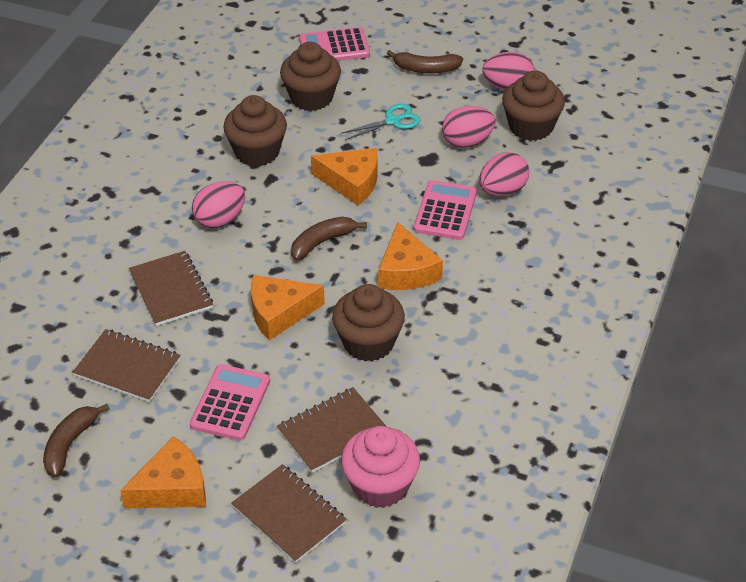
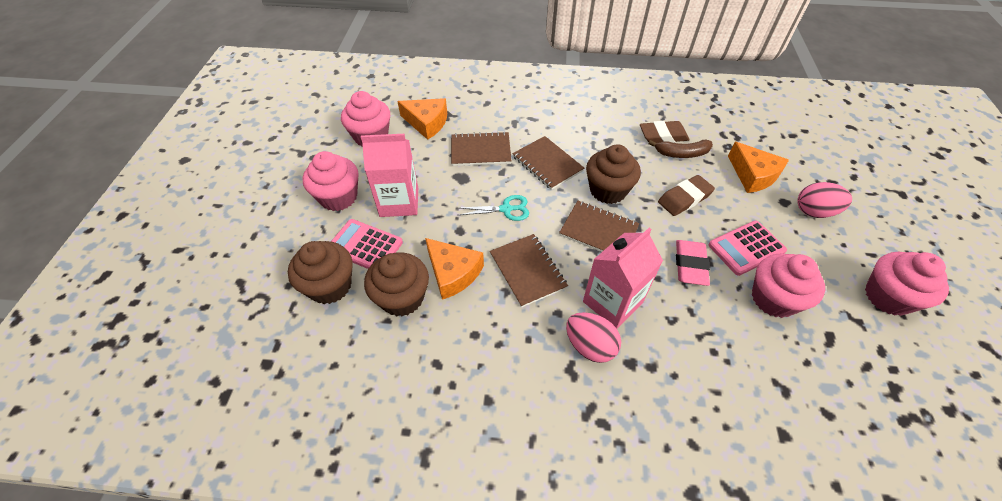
brown banana: 3 -> 1
brown cupcake: 4 -> 3
brown eraser: 0 -> 2
orange cheese: 4 -> 3
pink calculator: 3 -> 2
pink carton: 0 -> 2
pink cupcake: 1 -> 4
pink egg: 4 -> 2
pink eraser: 0 -> 1

